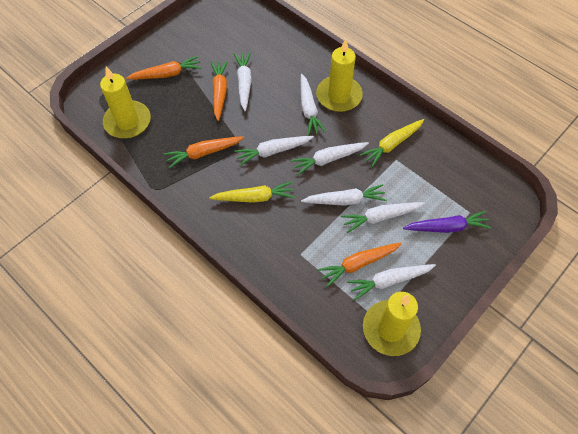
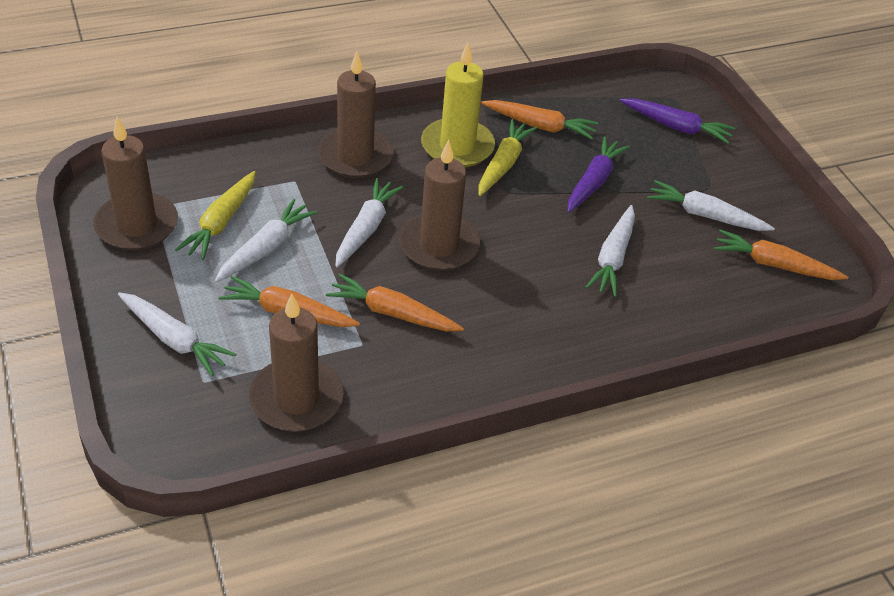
brown candle: 0 -> 4
purple carrot: 1 -> 2
white carrot: 7 -> 5
yellow candle: 3 -> 1

